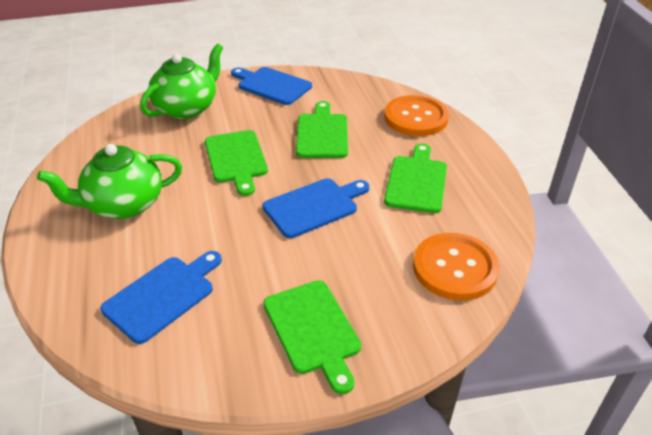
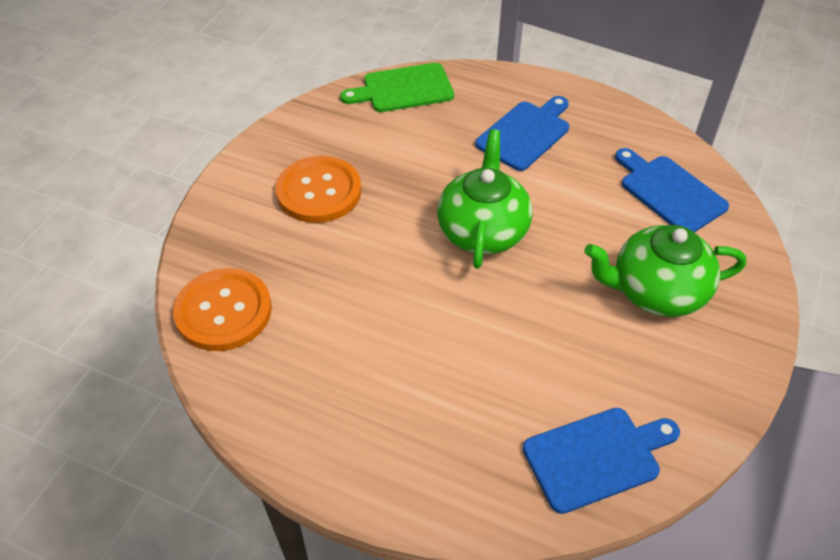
green cutting board: 4 -> 1

